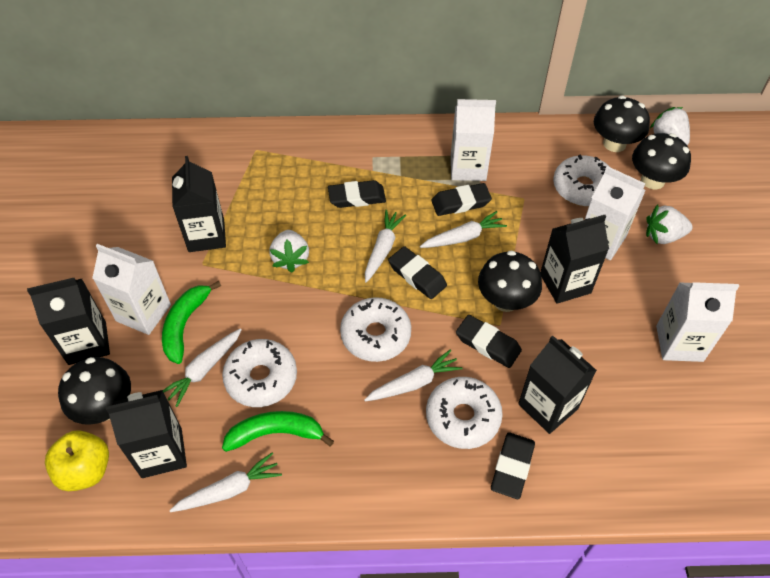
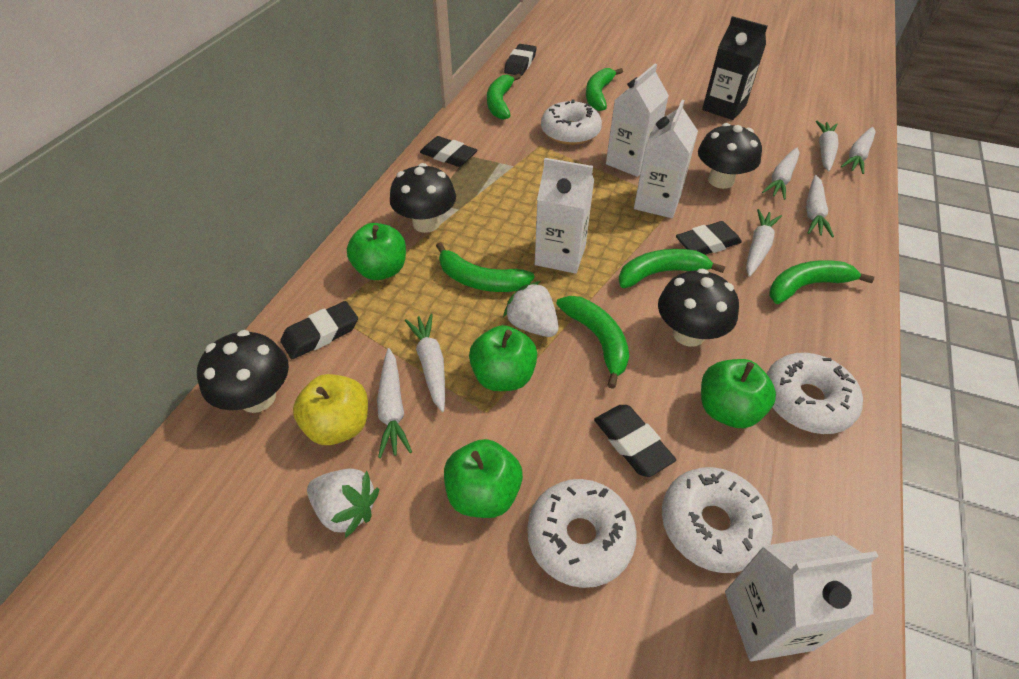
black carton: 5 -> 1
green apple: 0 -> 4
green banana: 2 -> 6
white carrot: 5 -> 7
white strawberry: 3 -> 2

